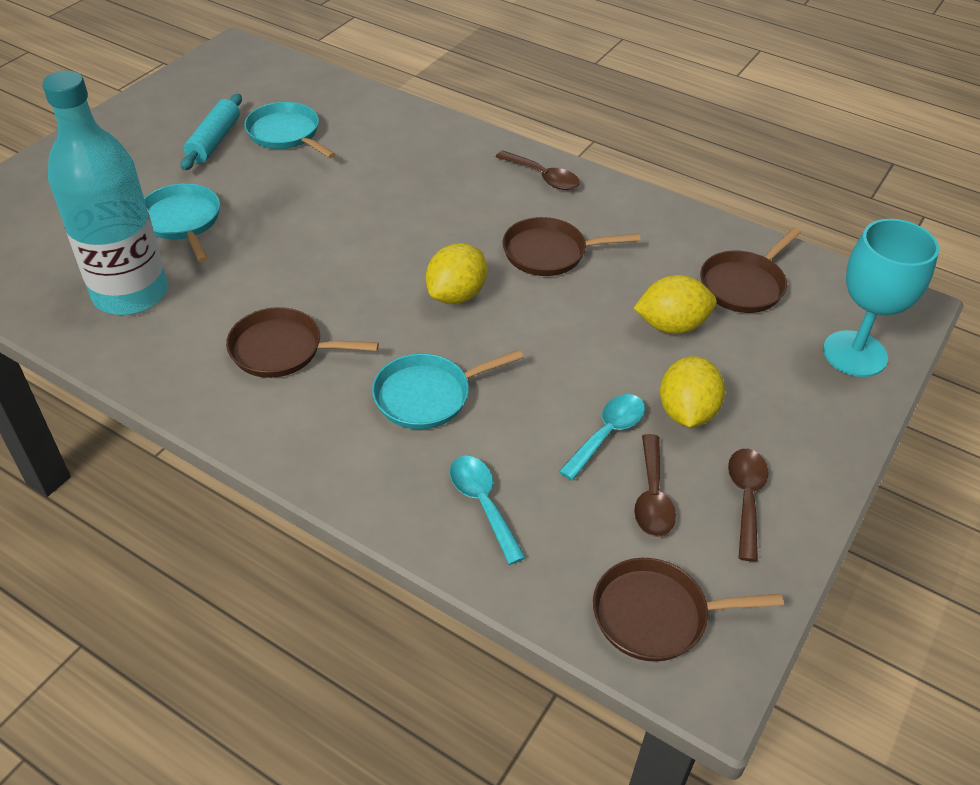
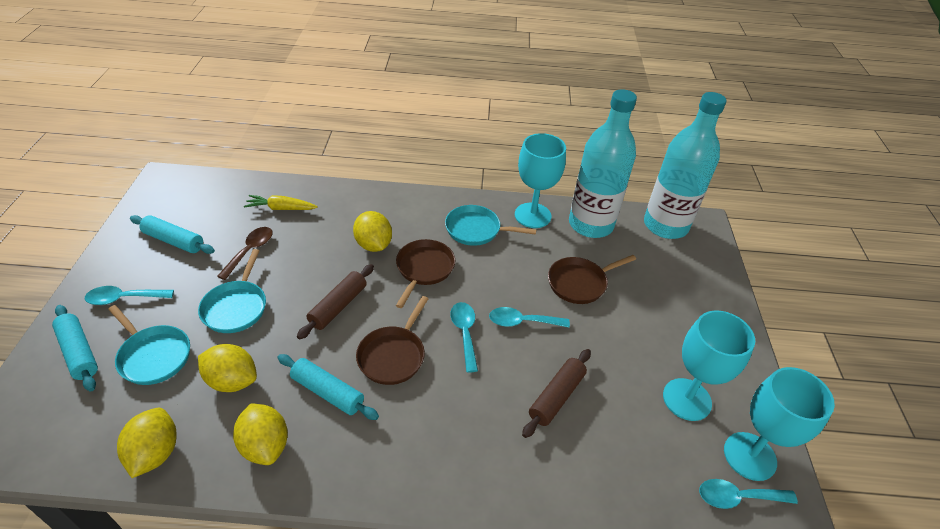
brown pan: 4 -> 3
brown rolling pin: 0 -> 2
brown spoon: 3 -> 1
turquoise bottle: 1 -> 2
turquoise goblet: 1 -> 3
turquoise rolling pin: 1 -> 3
turquoise spoon: 2 -> 4
yellow carrot: 0 -> 1
yellow lemon: 3 -> 4

